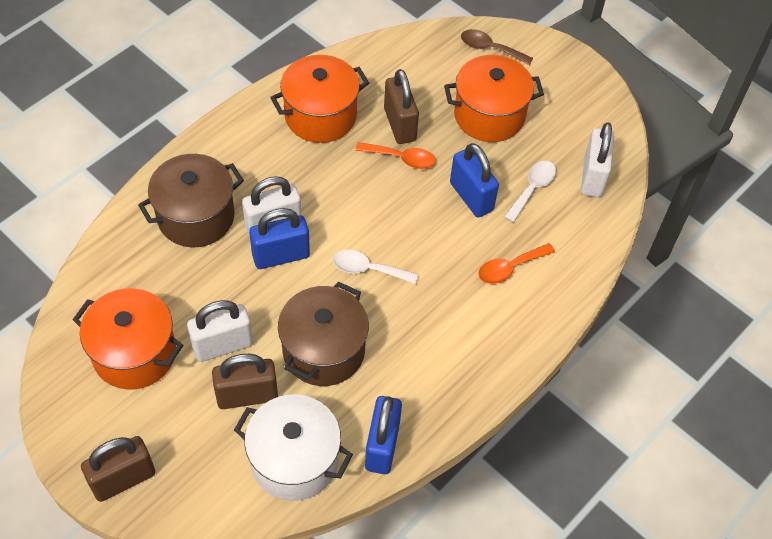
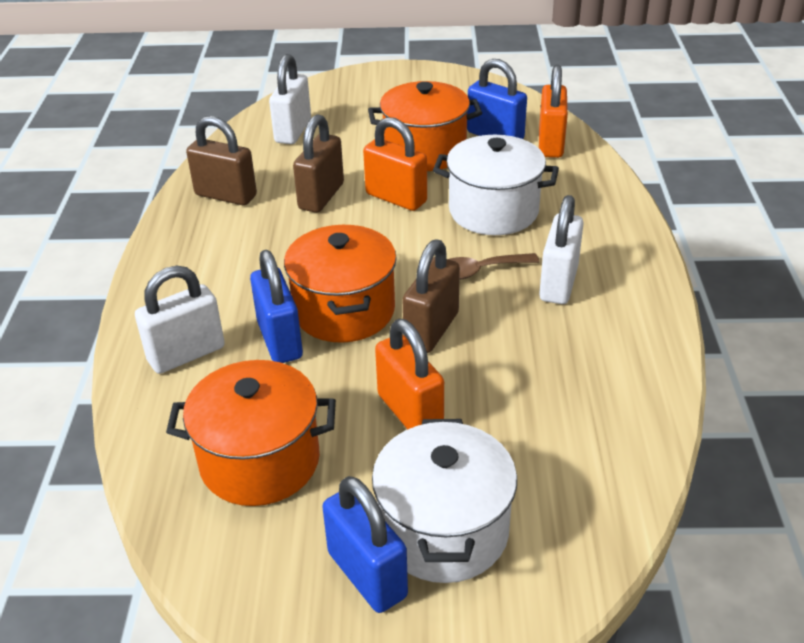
brown pot: 2 -> 0
orange padlock: 0 -> 3
orange spoon: 2 -> 0
white pot: 1 -> 2
white spoon: 2 -> 0

